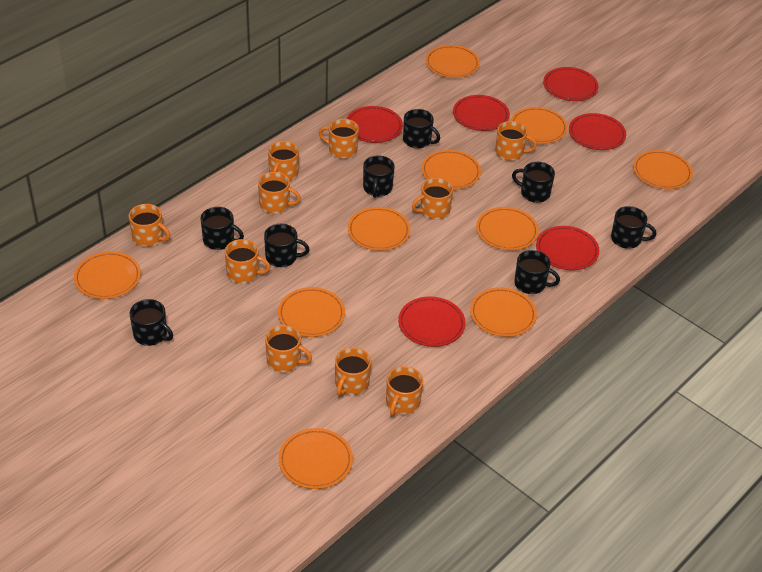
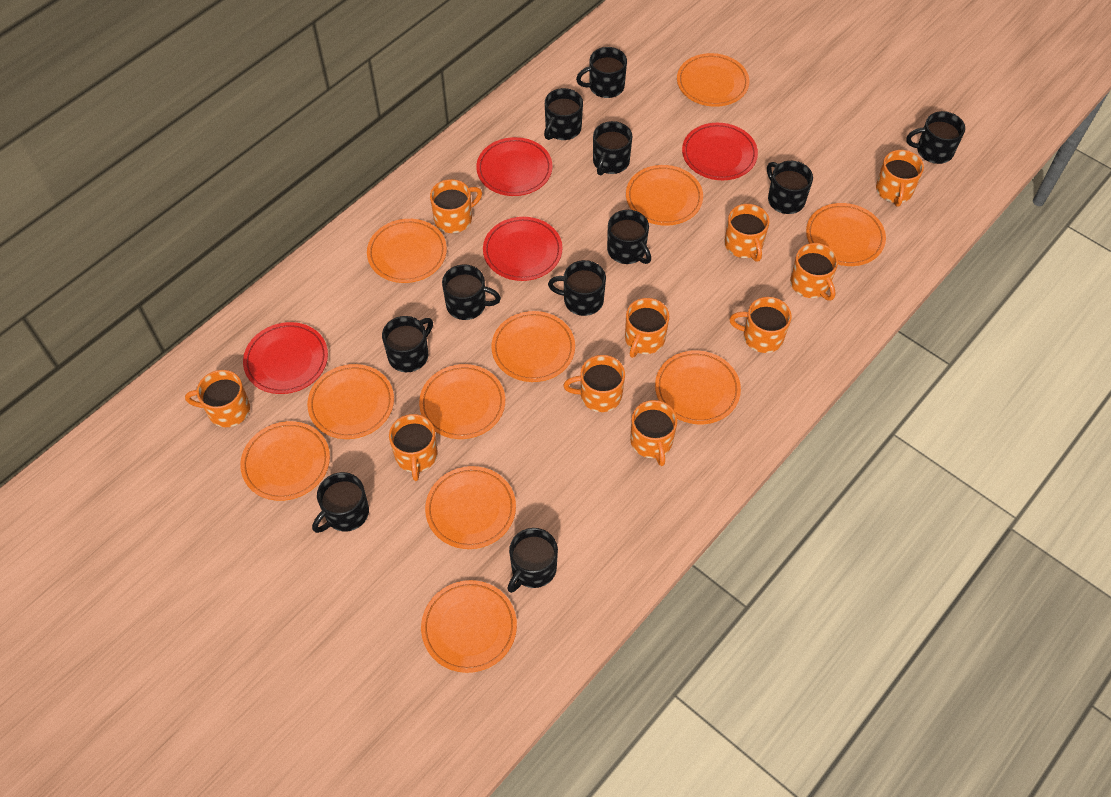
black mug: 8 -> 11
orange plate: 10 -> 11
red plate: 6 -> 4

